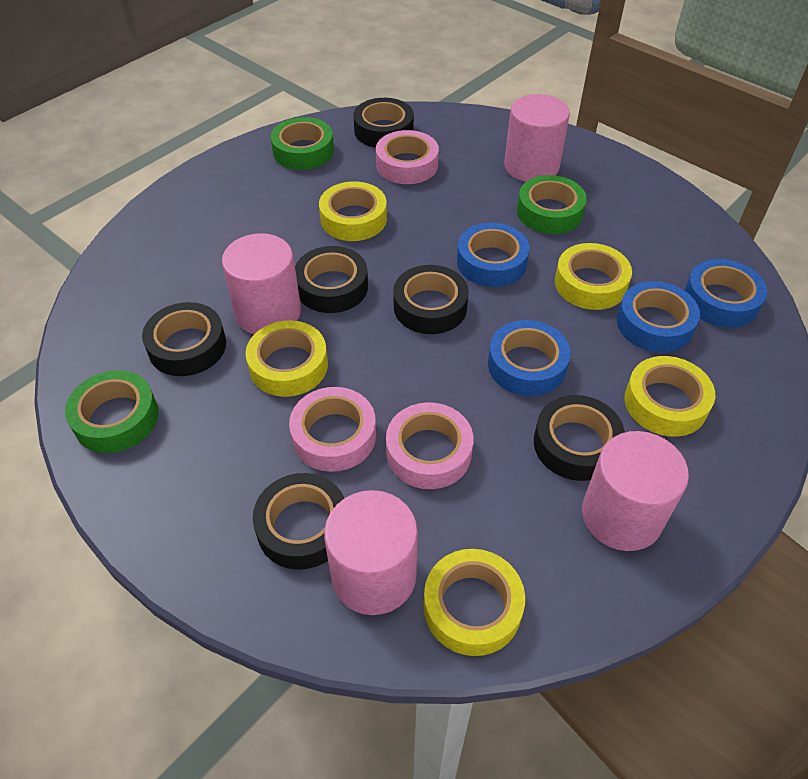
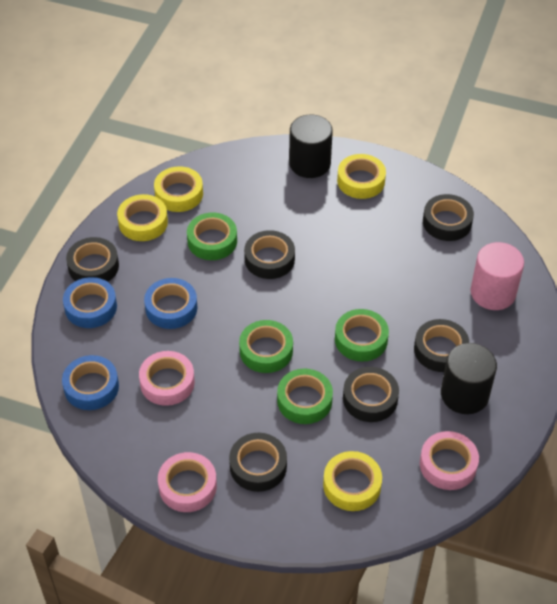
black cylinder: 0 -> 2
blue tape: 4 -> 3
green tape: 3 -> 4
pink cylinder: 4 -> 1
yellow tape: 5 -> 4

